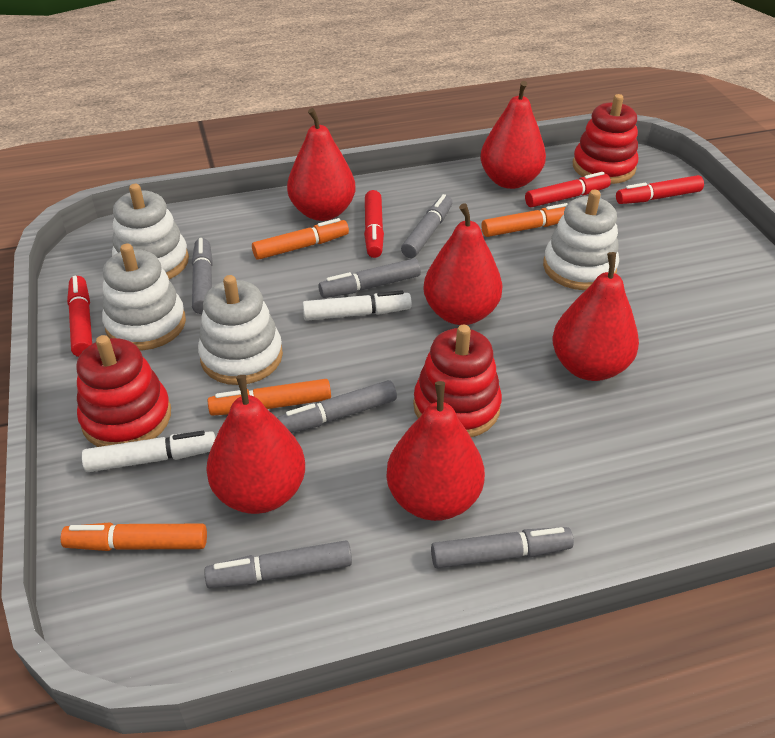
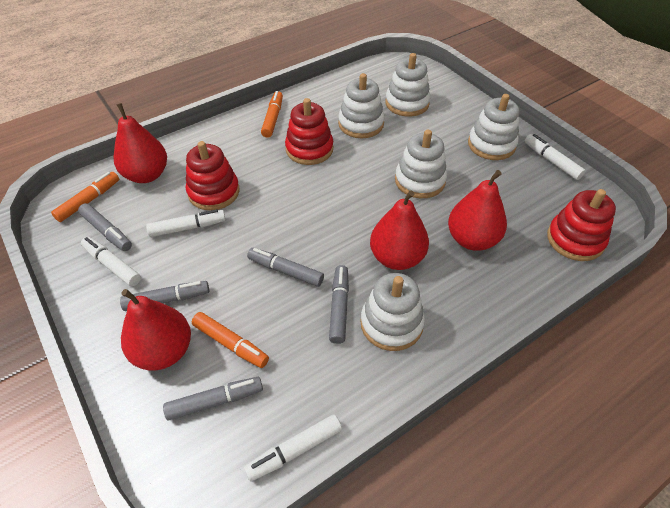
grey marker: 6 -> 5
orange marker: 4 -> 3
red marker: 4 -> 0
red pear: 6 -> 4
white marker: 2 -> 4
white stacking toy: 4 -> 5

